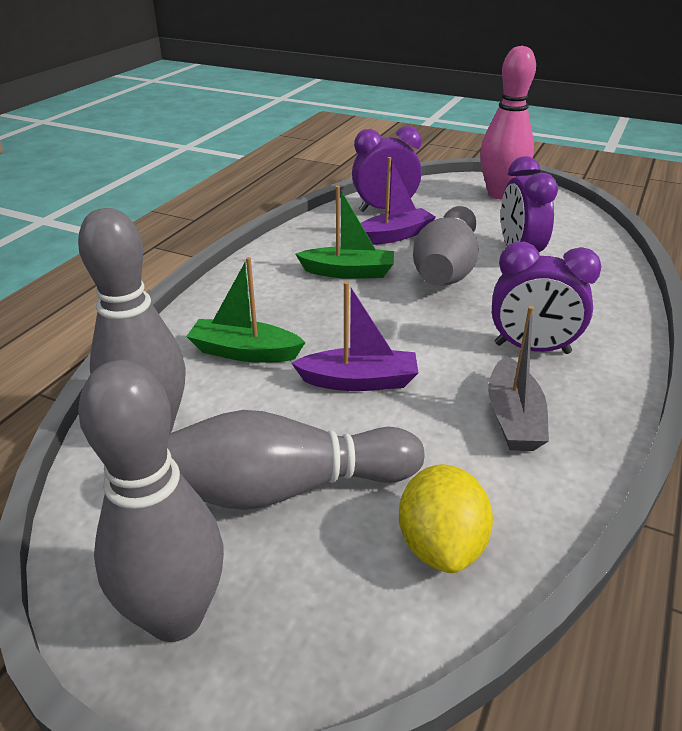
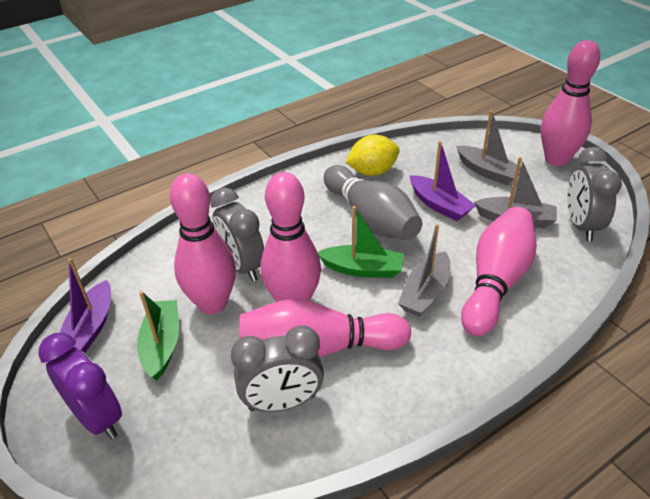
grey boat: 1 -> 3
grey bowling pin: 4 -> 1
grey clock: 0 -> 3
pink bowling pin: 1 -> 5
purple clock: 3 -> 1

